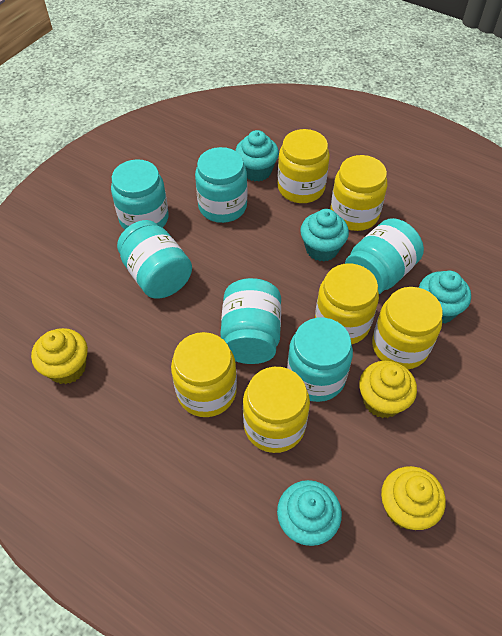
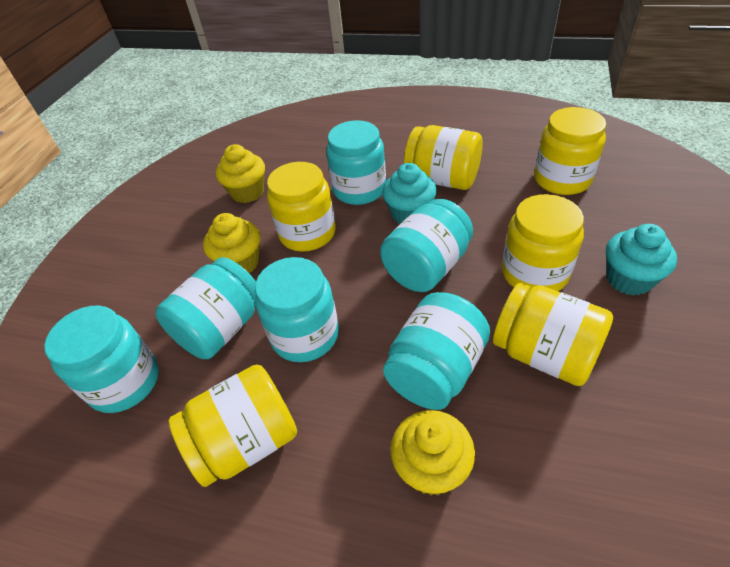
turquoise cupcake: 4 -> 2

